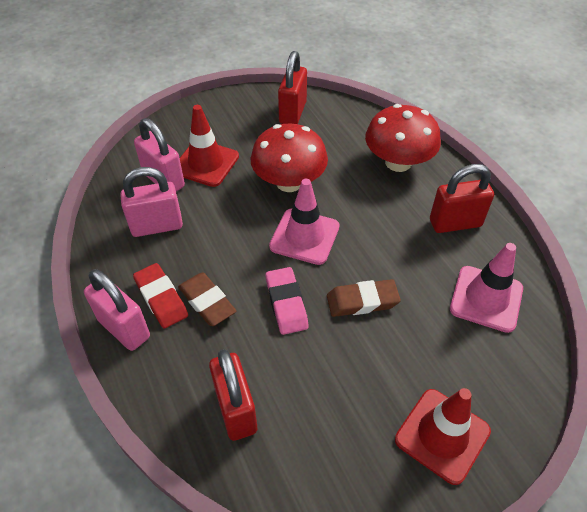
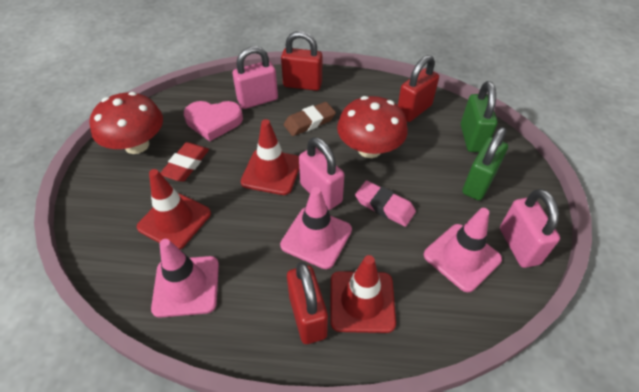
brown eraser: 2 -> 1
green padlock: 0 -> 2
pink heart: 0 -> 1
pink traffic cone: 2 -> 3
red traffic cone: 2 -> 3

